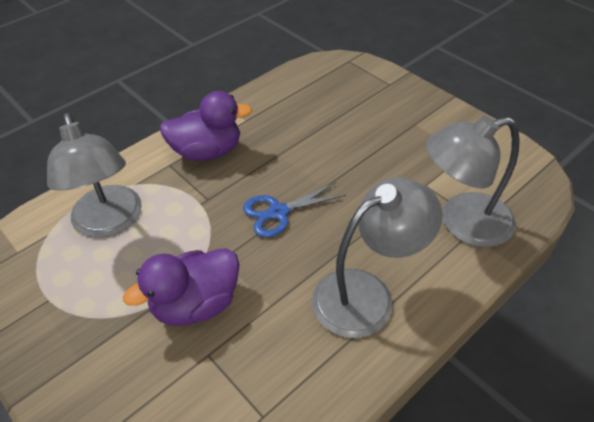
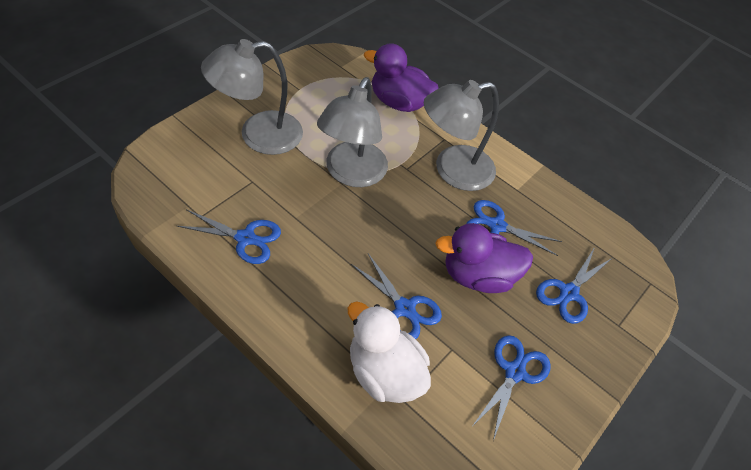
blue scissors: 1 -> 5
white duck: 0 -> 1

